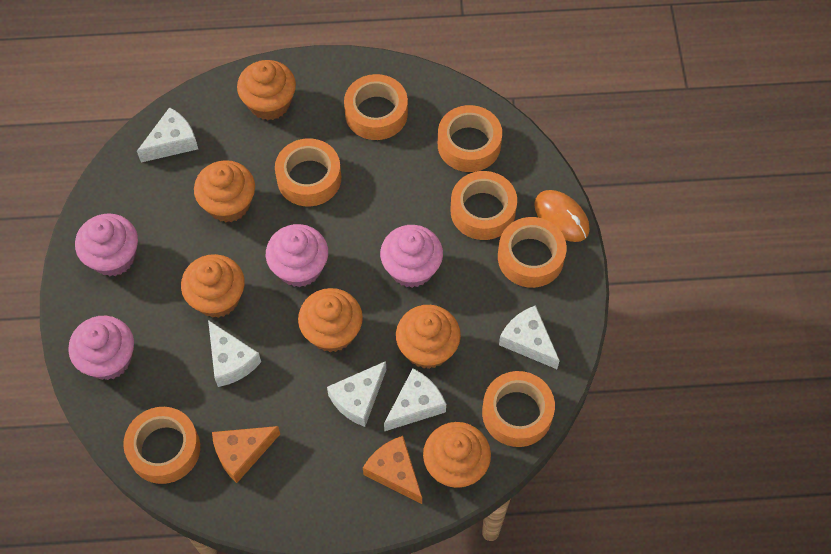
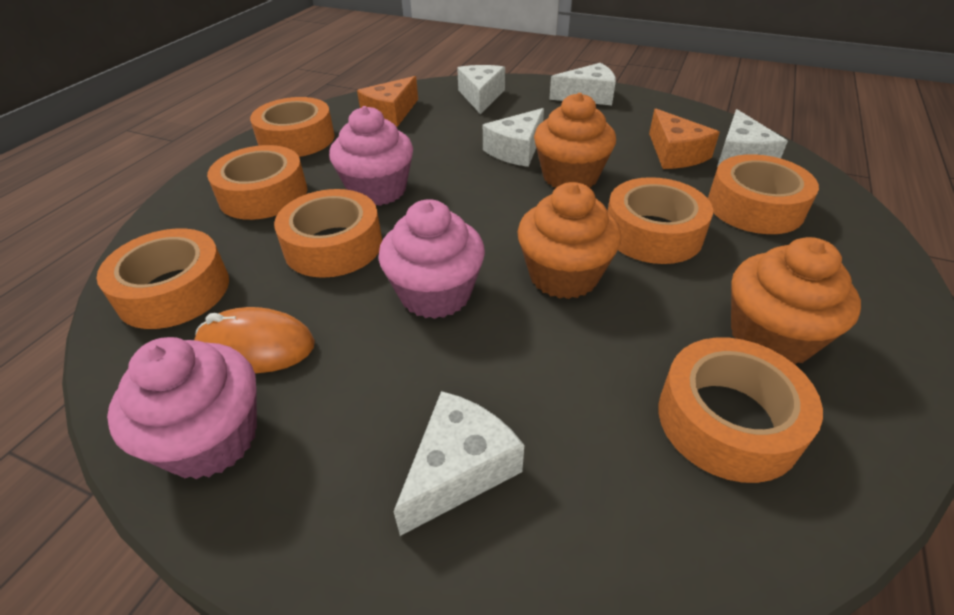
orange cupcake: 6 -> 3
pink cupcake: 4 -> 3

